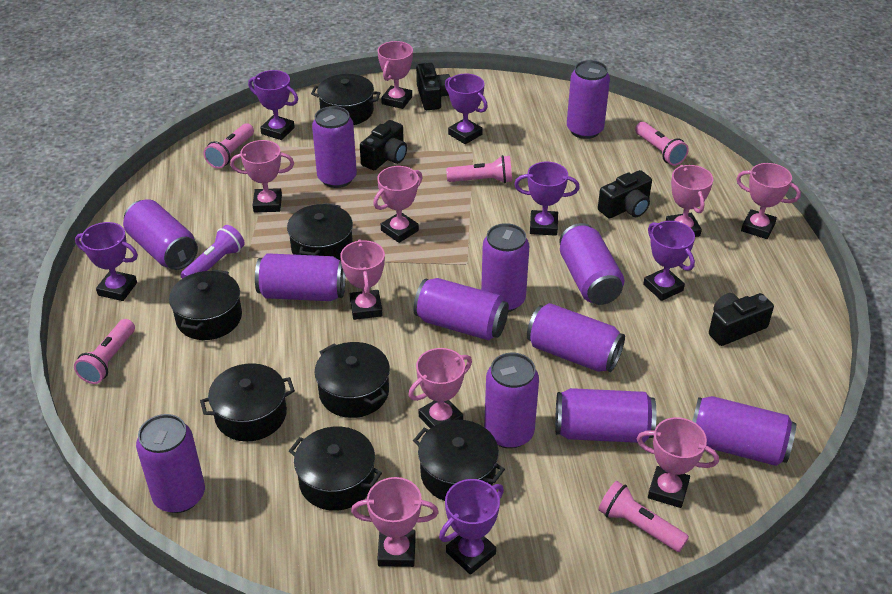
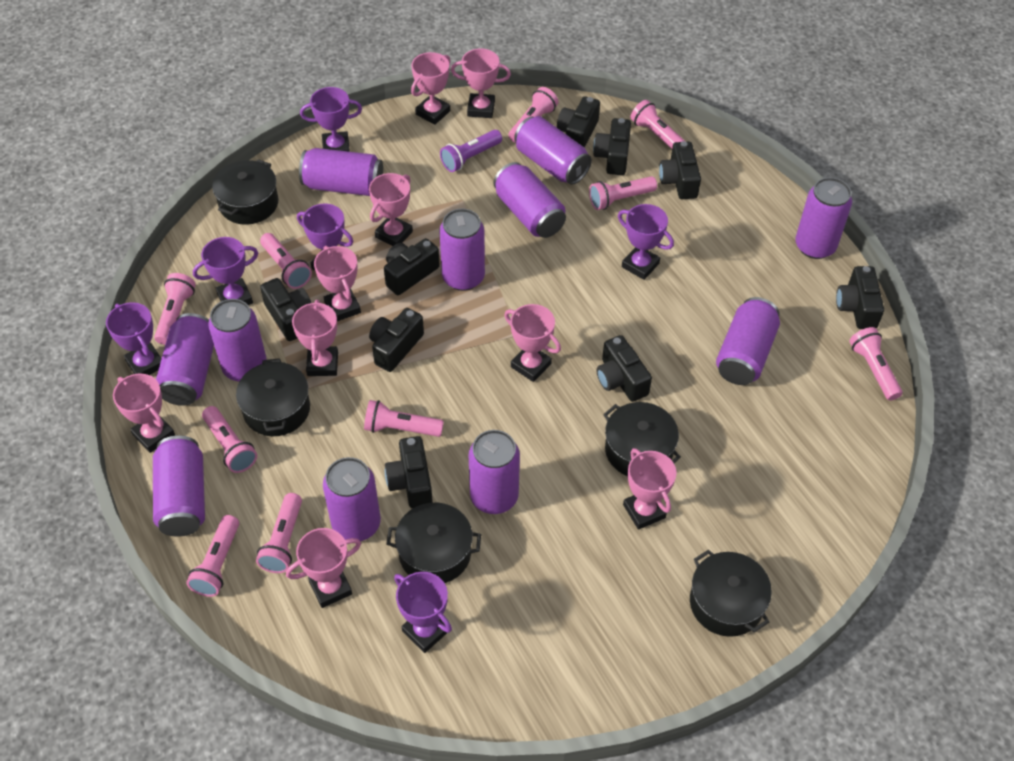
black camera: 4 -> 9
black pot: 7 -> 5
pink flashlight: 5 -> 10
purple can: 12 -> 11

